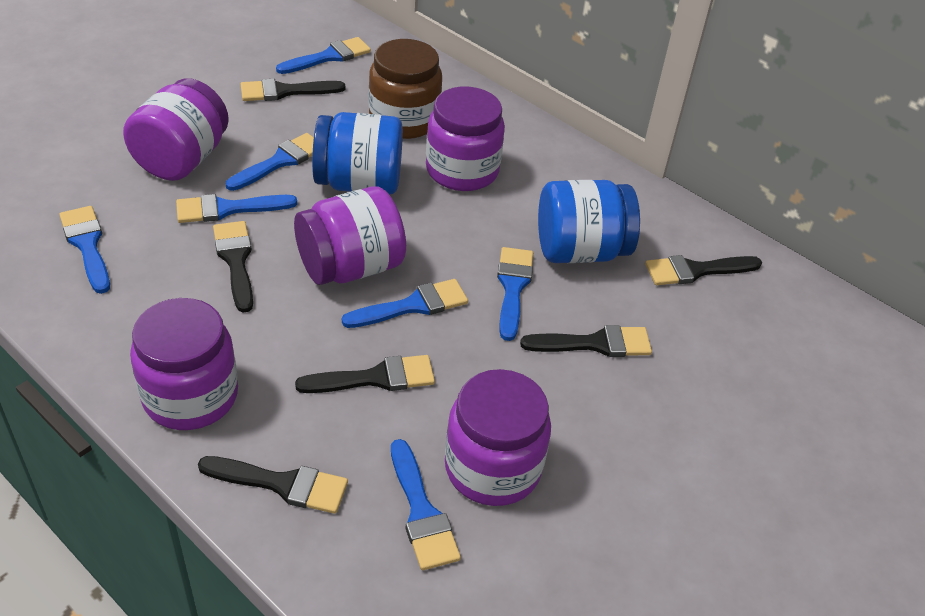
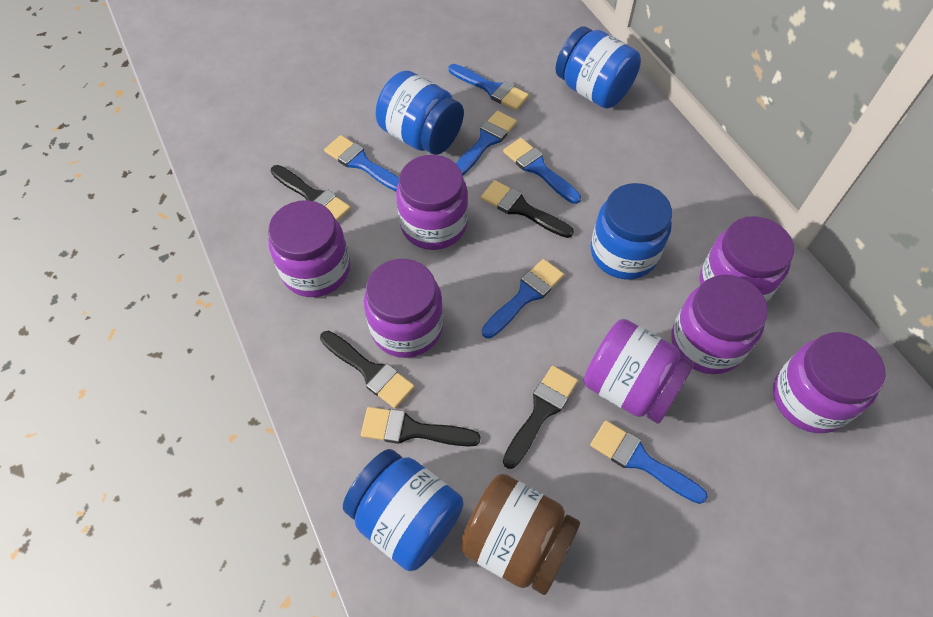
black brush: 6 -> 5
blue brush: 7 -> 6
blue jar: 2 -> 4
purple jar: 5 -> 7

